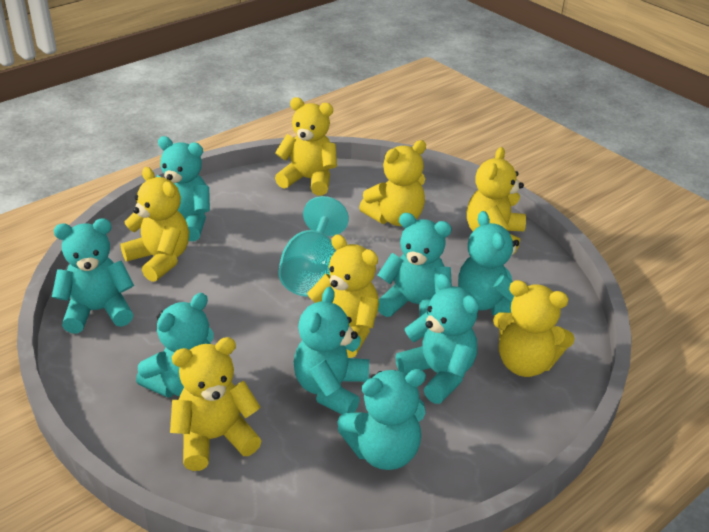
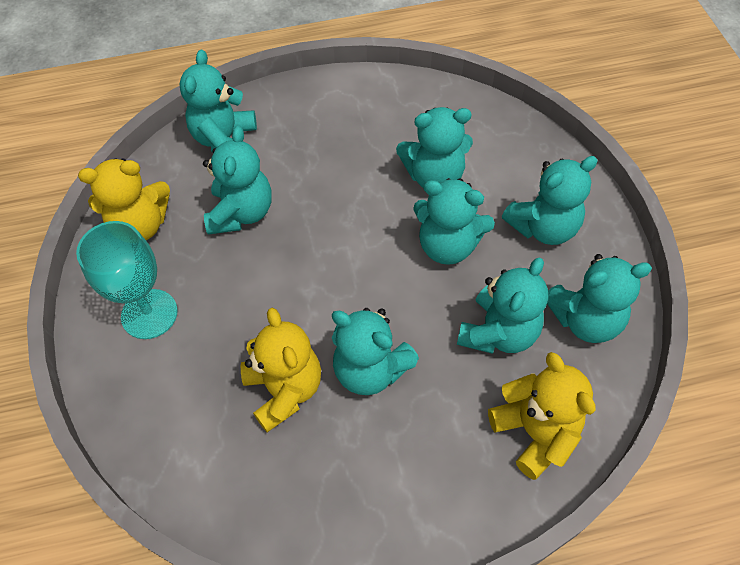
yellow teddy bear: 7 -> 3

